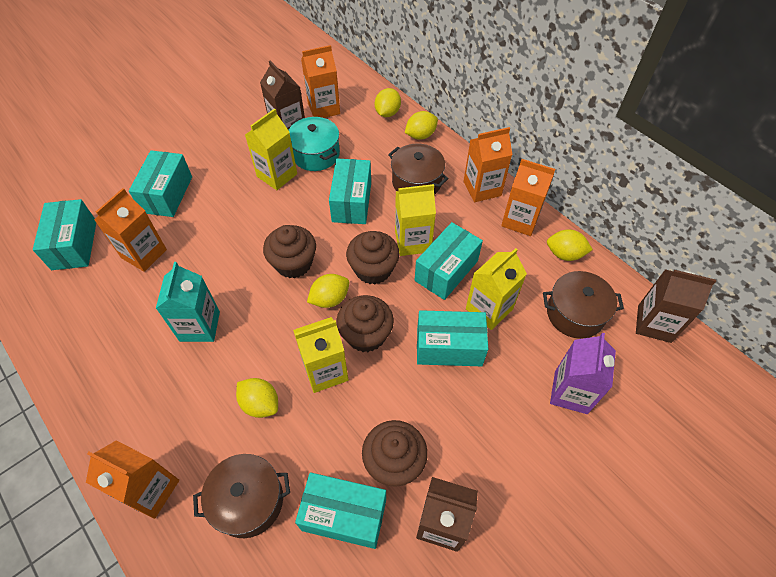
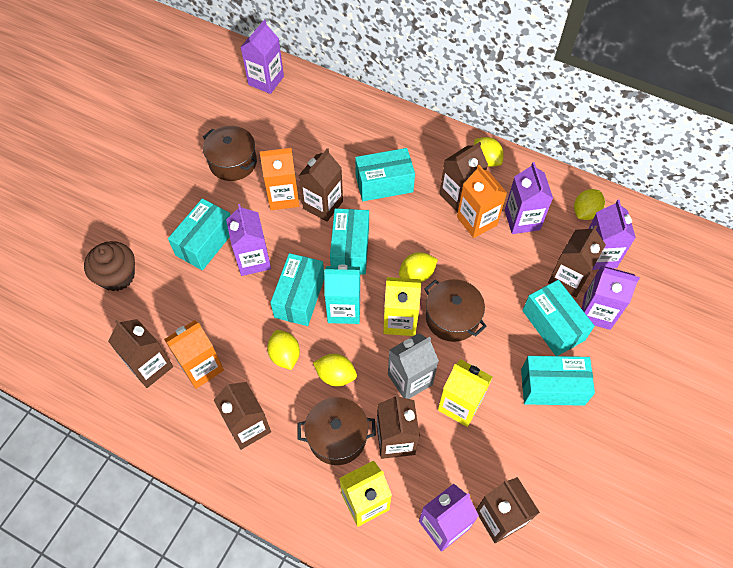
brown carton: 3 -> 7
brown cupcake: 4 -> 1
grey carton: 0 -> 1
orange carton: 5 -> 3
purple carton: 1 -> 6
turquoise pot: 1 -> 0
yellow carton: 4 -> 3

